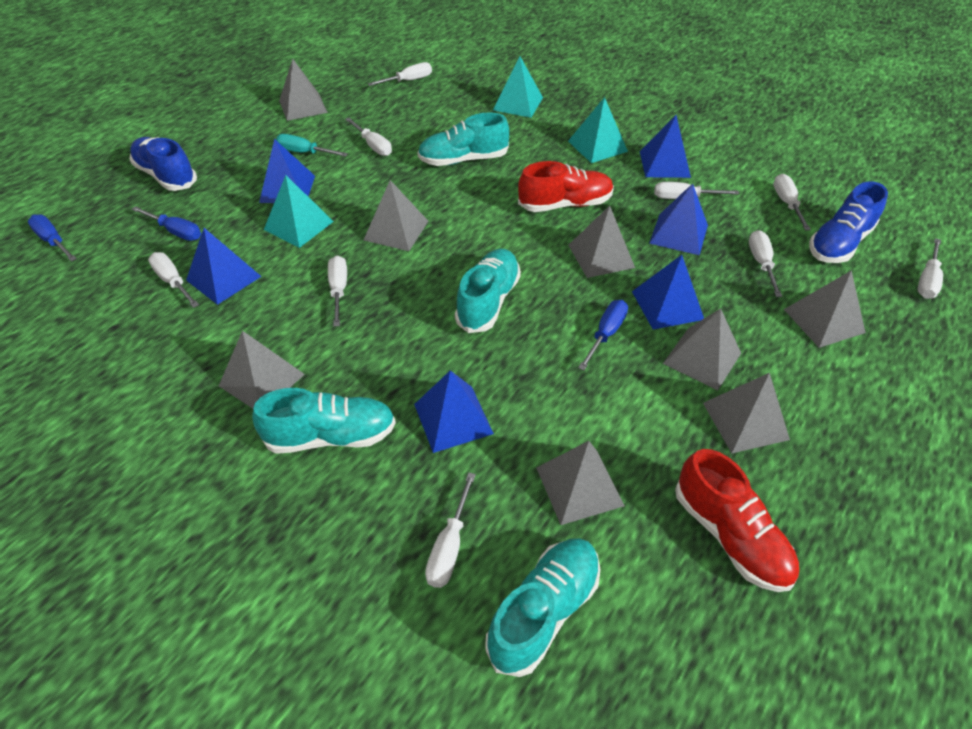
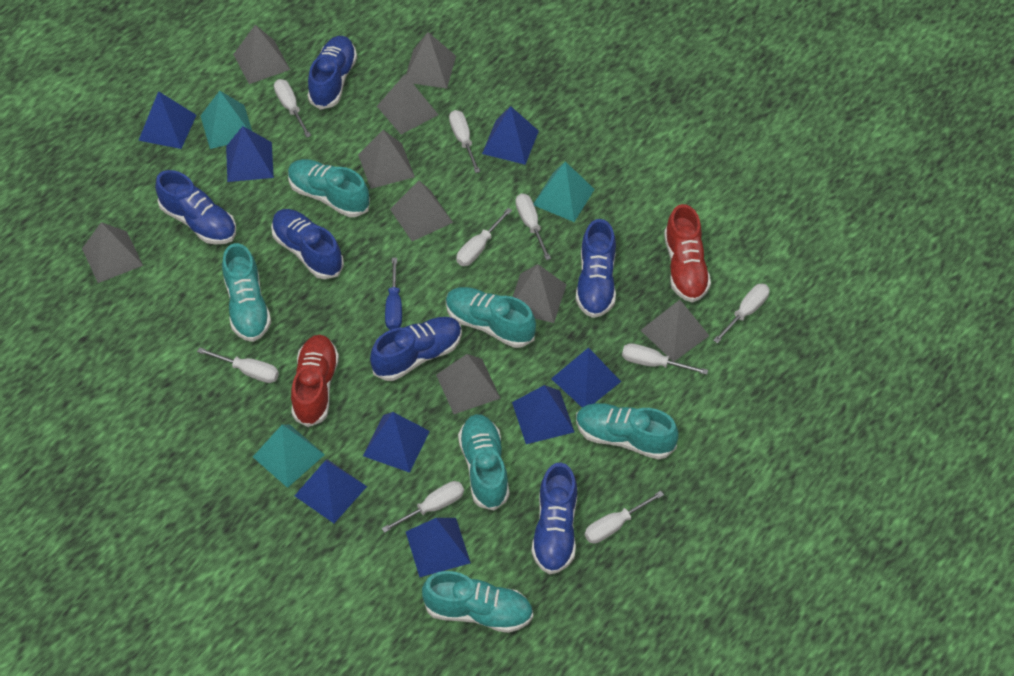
blue pyramid: 6 -> 8
blue screwdriver: 3 -> 1
blue shoe: 2 -> 6
grey pyramid: 8 -> 9
turquoise screwdriver: 1 -> 0
turquoise shoe: 4 -> 6

